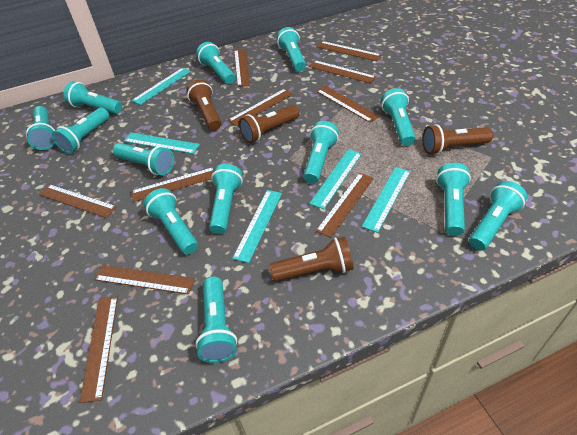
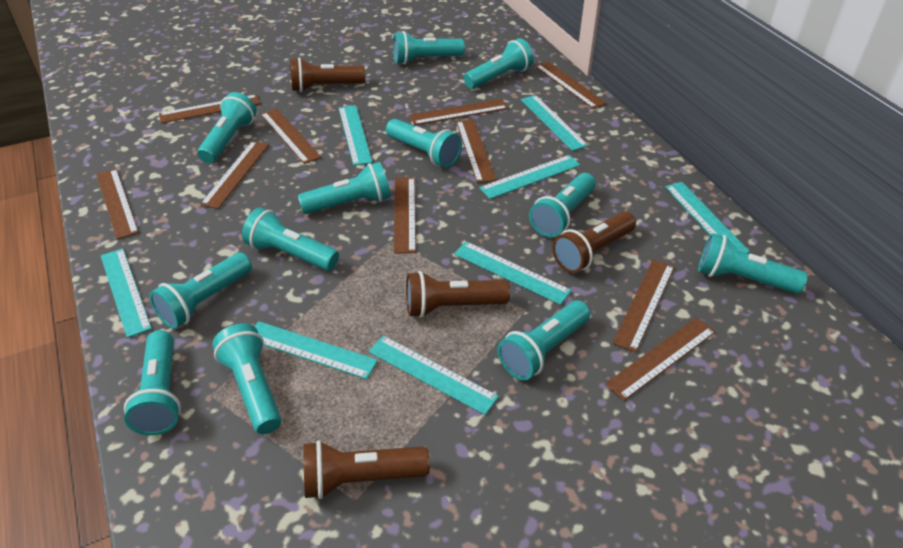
turquoise flashlight: 13 -> 12
turquoise ruler: 5 -> 8

